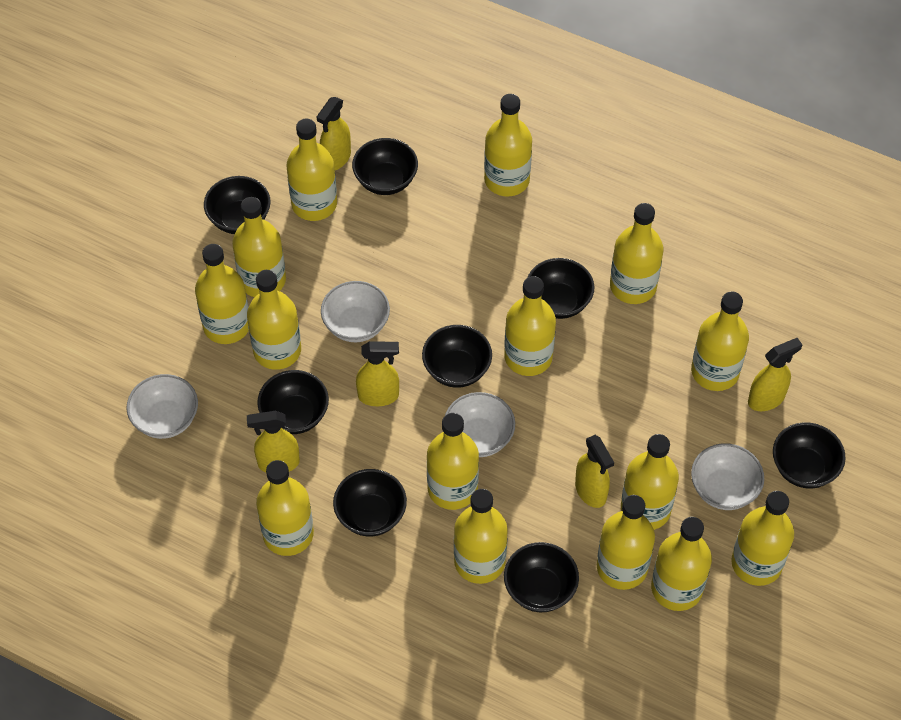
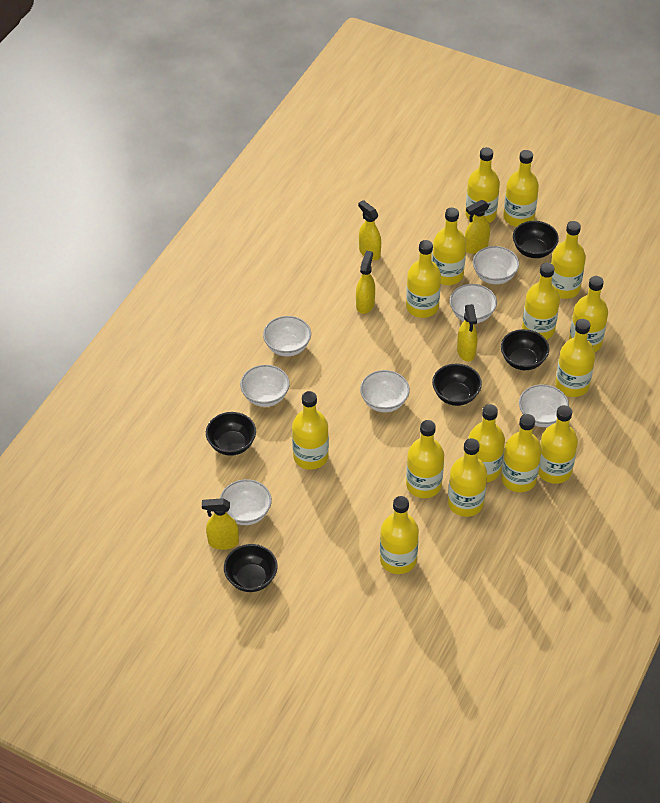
black bowl: 8 -> 5
white bowl: 4 -> 7

